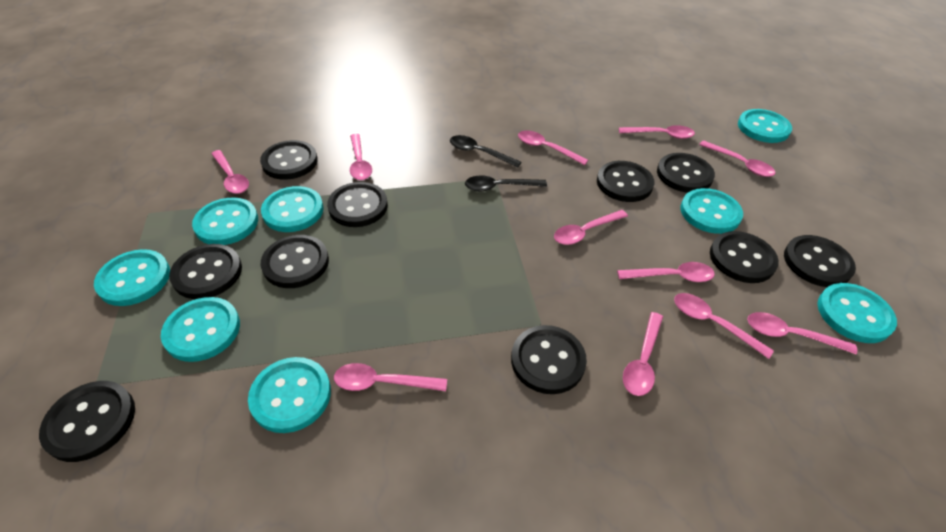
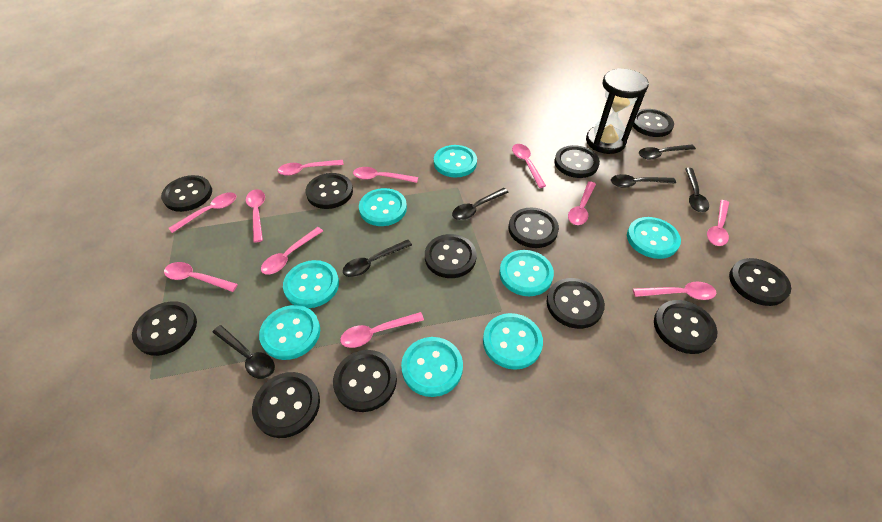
black button: 10 -> 12
black hourglass: 0 -> 1
black spoon: 2 -> 6

